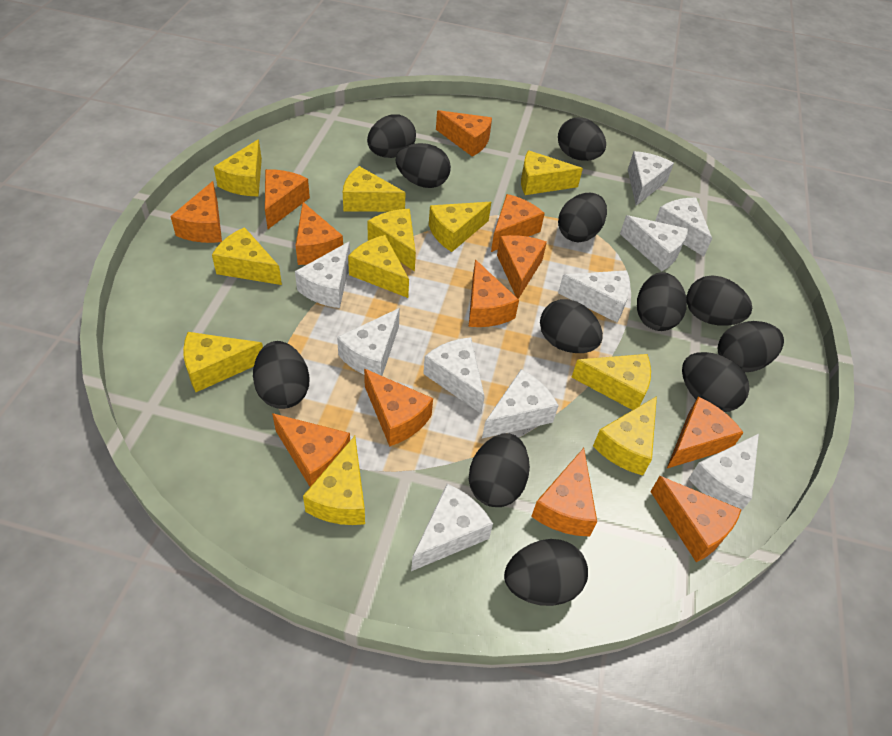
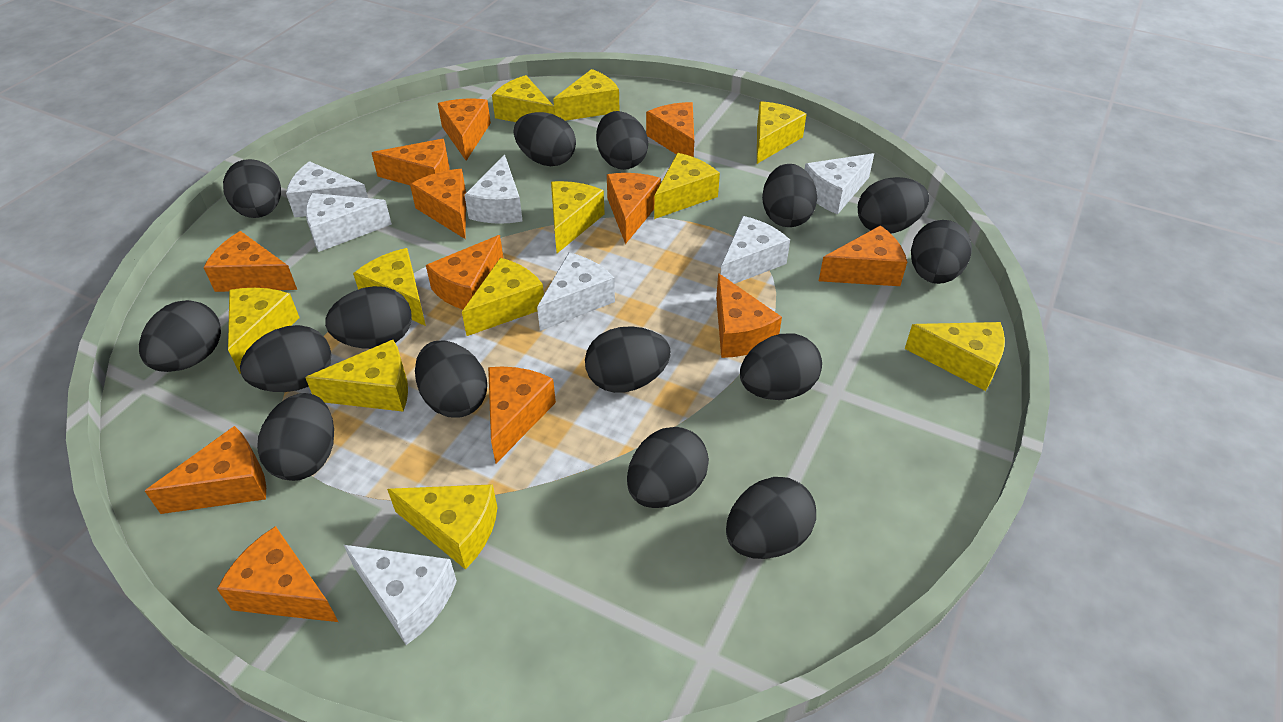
black egg: 12 -> 15
white cheese: 10 -> 7

